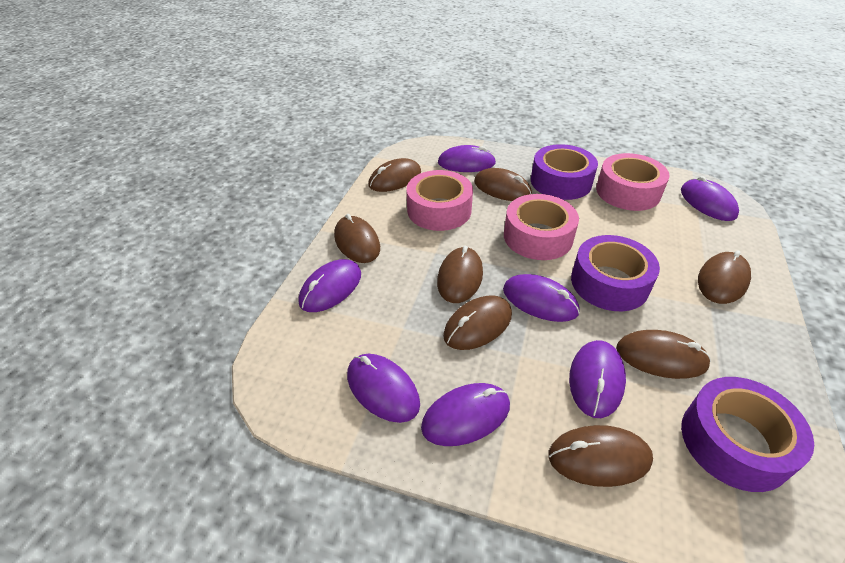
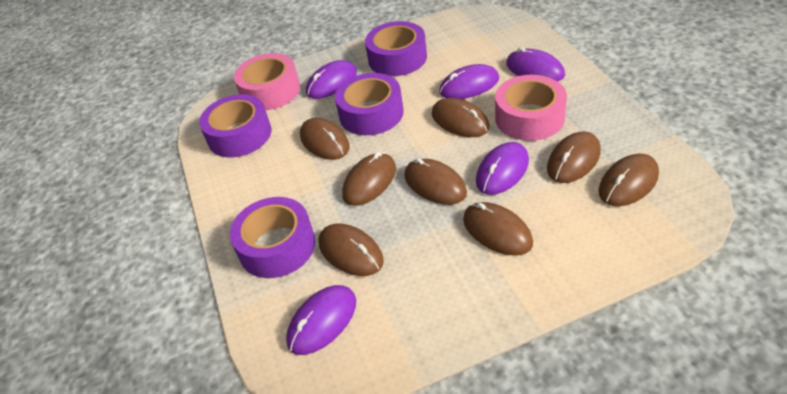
pink tape: 3 -> 2
purple mouse: 7 -> 5
purple tape: 3 -> 4

